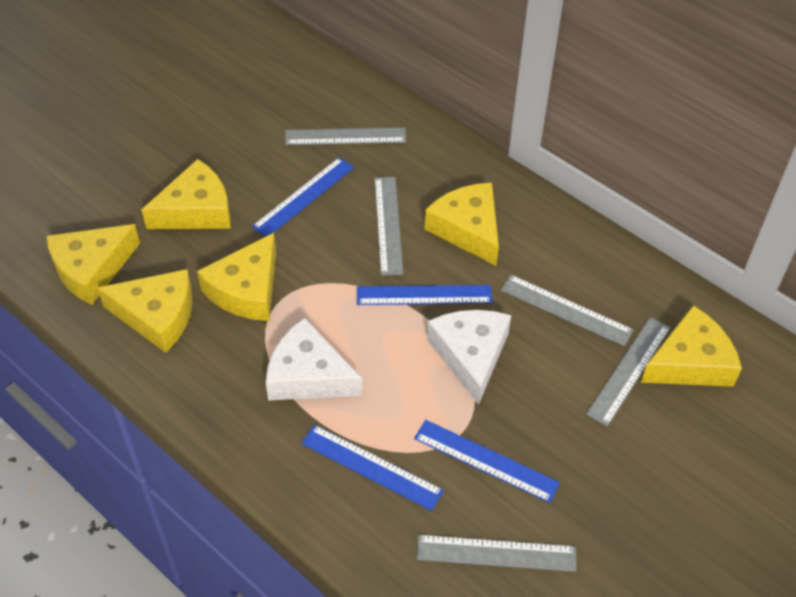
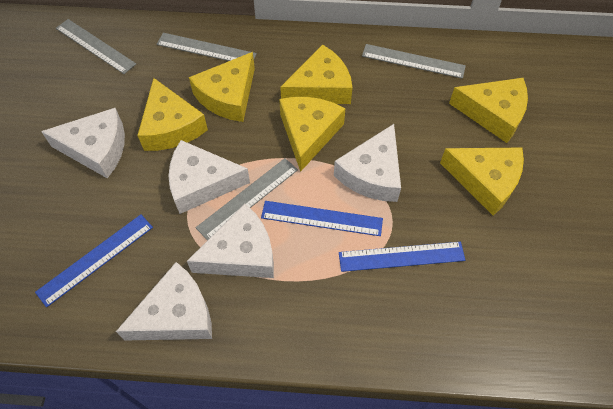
blue ruler: 4 -> 3
grey ruler: 5 -> 4
white cheese: 2 -> 5

